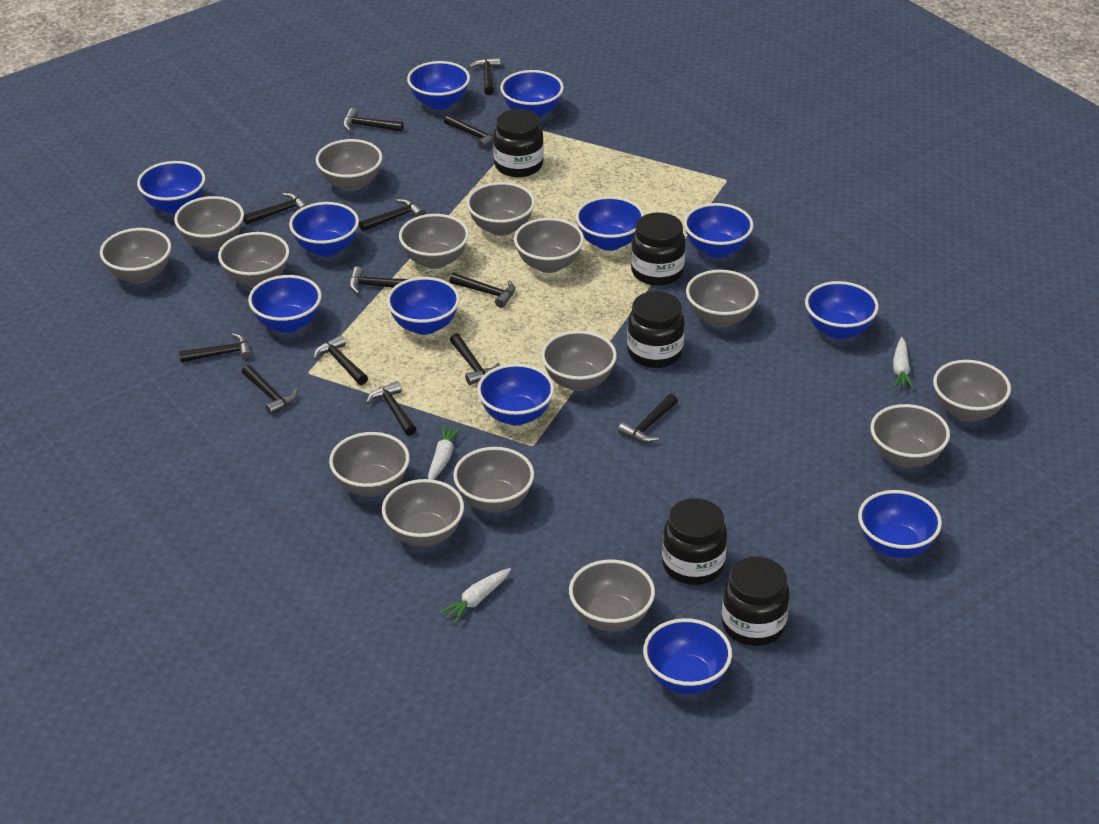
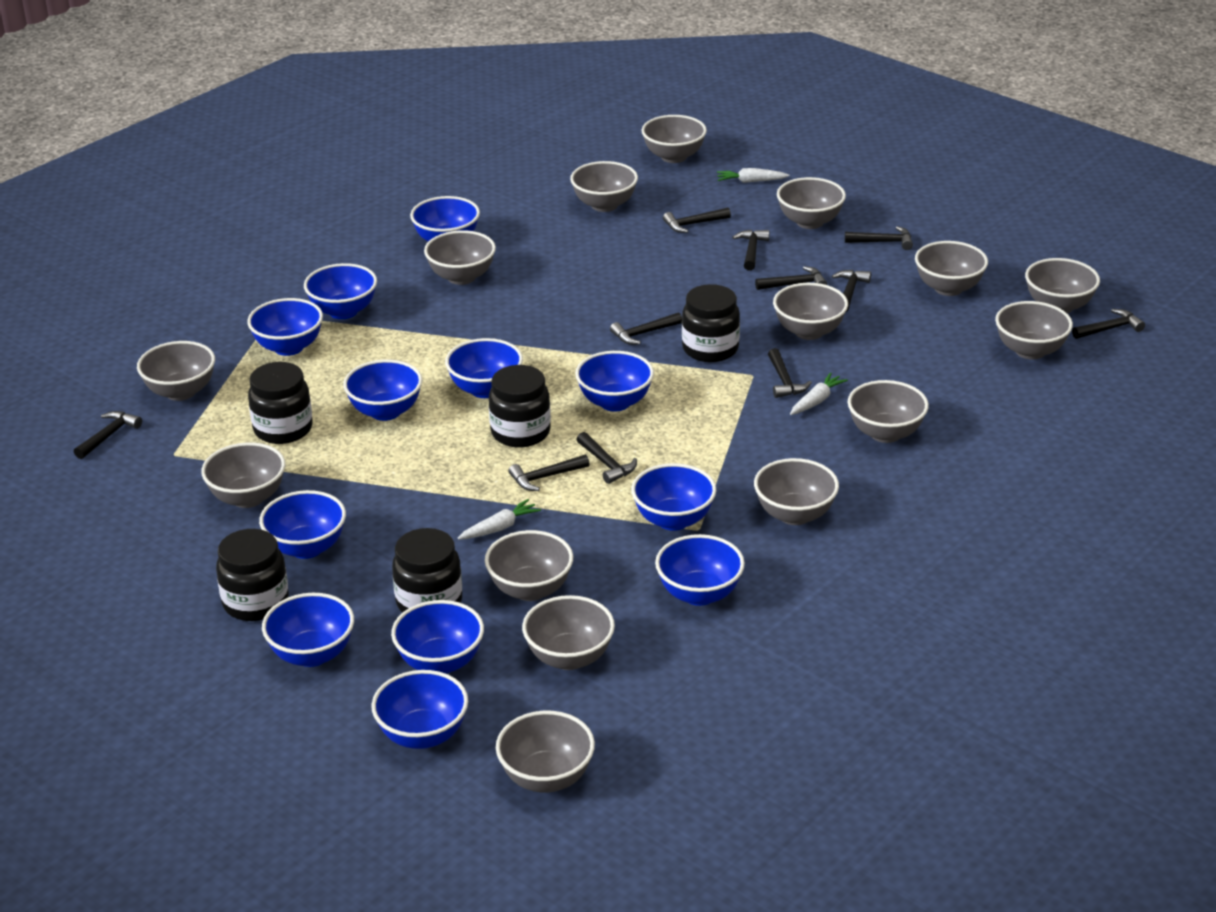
black hammer: 13 -> 11

